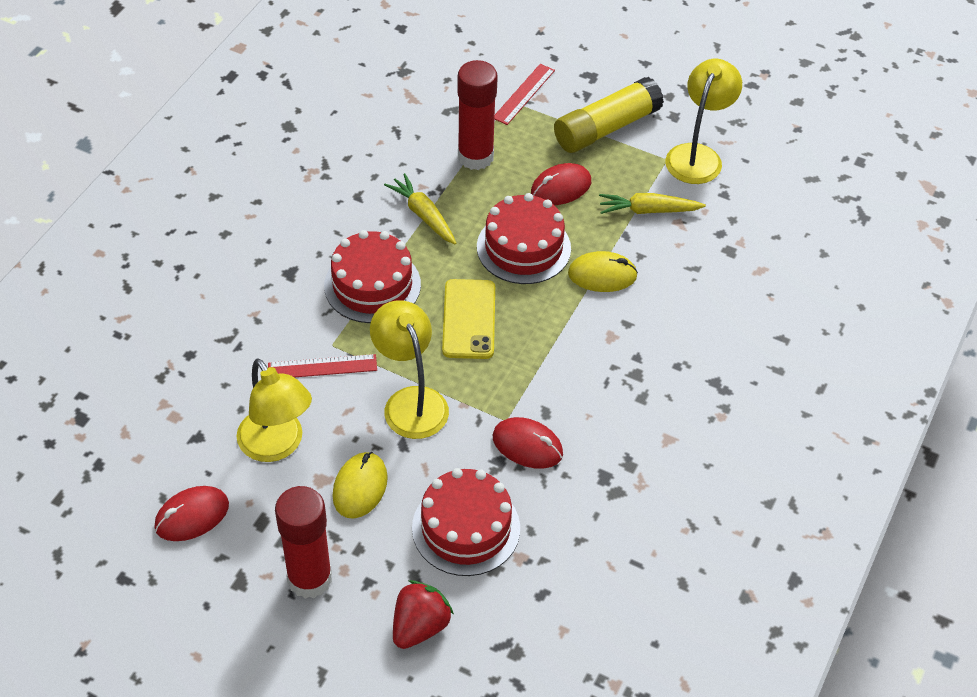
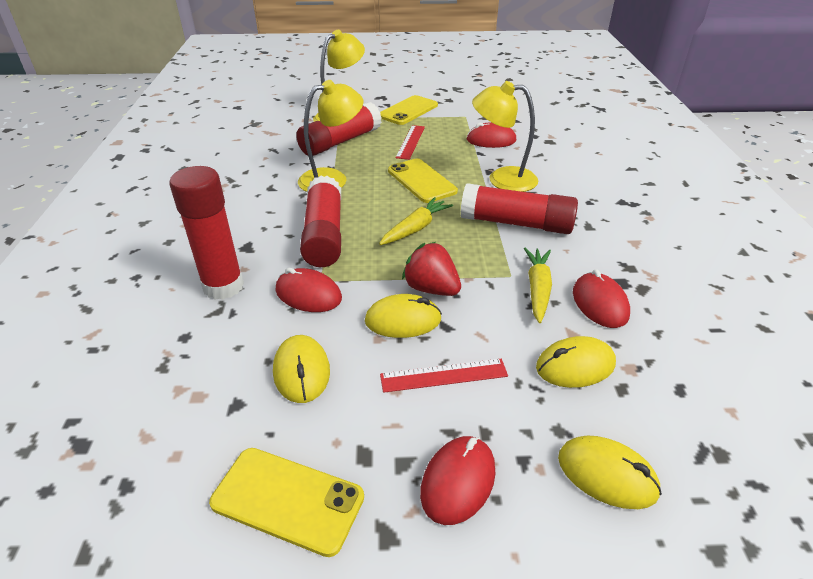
red cake: 3 -> 0
red glue stick: 2 -> 4
red mouse: 3 -> 4
yellow glue stick: 1 -> 0
yellow mouse: 2 -> 4
yellow phone: 1 -> 3

